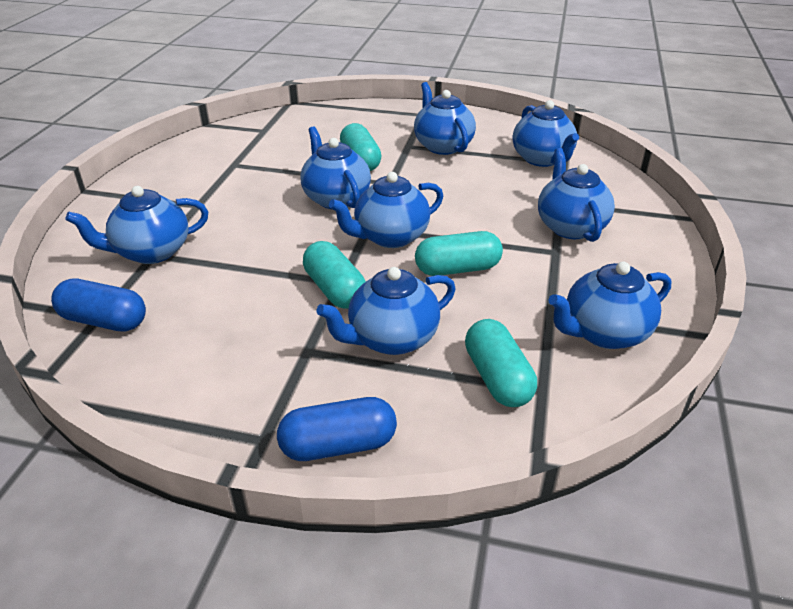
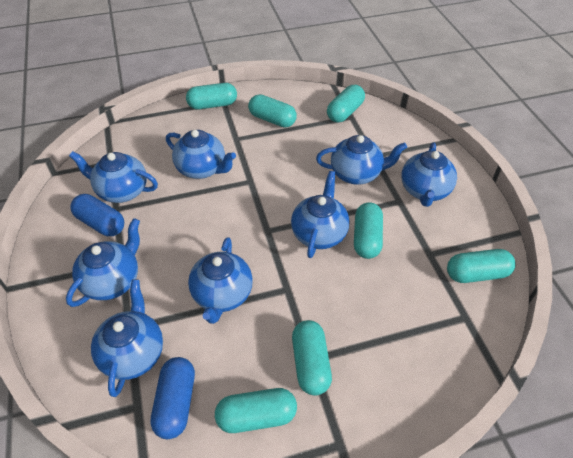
turquoise capsule: 4 -> 7

